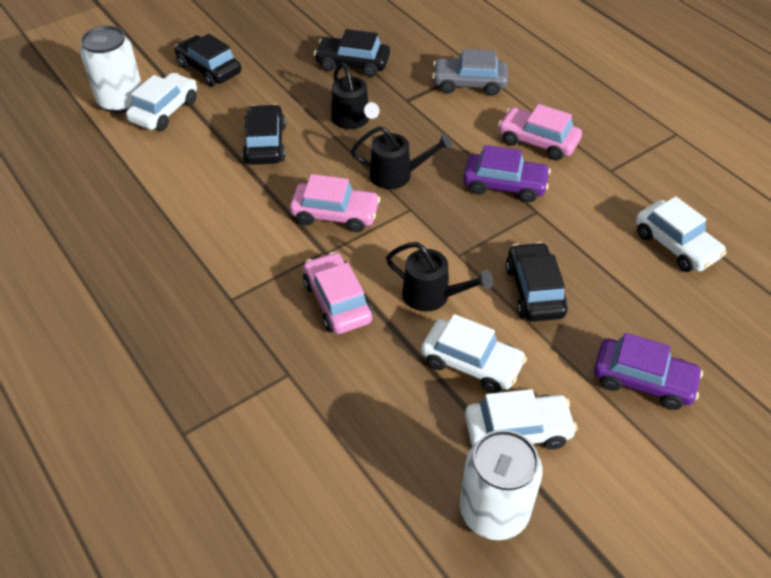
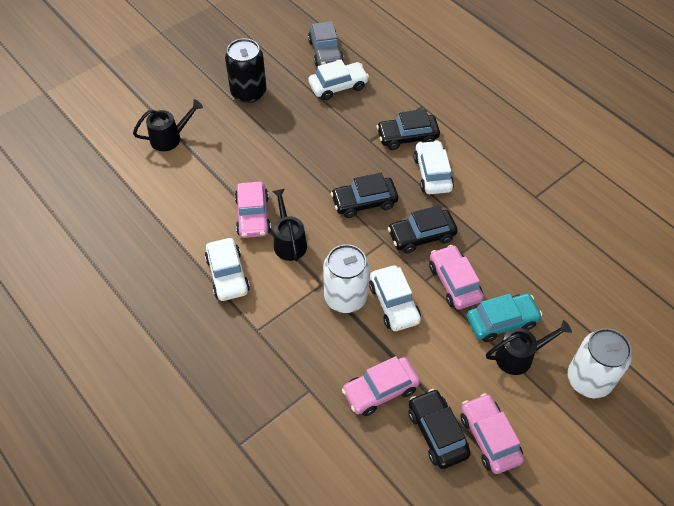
black can: 0 -> 1
pink car: 3 -> 4
purple car: 2 -> 0
turquoise car: 0 -> 1

